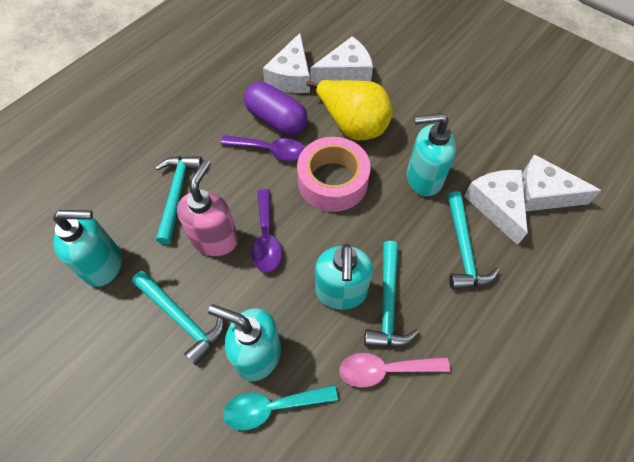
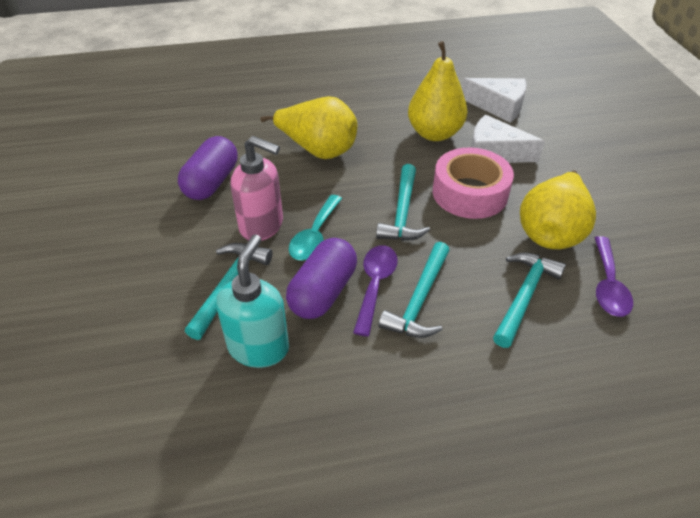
pink spoon: 1 -> 0
purple capsule: 1 -> 2
turquoise soap dispenser: 4 -> 1
white cheese: 4 -> 2
yellow pear: 1 -> 3

